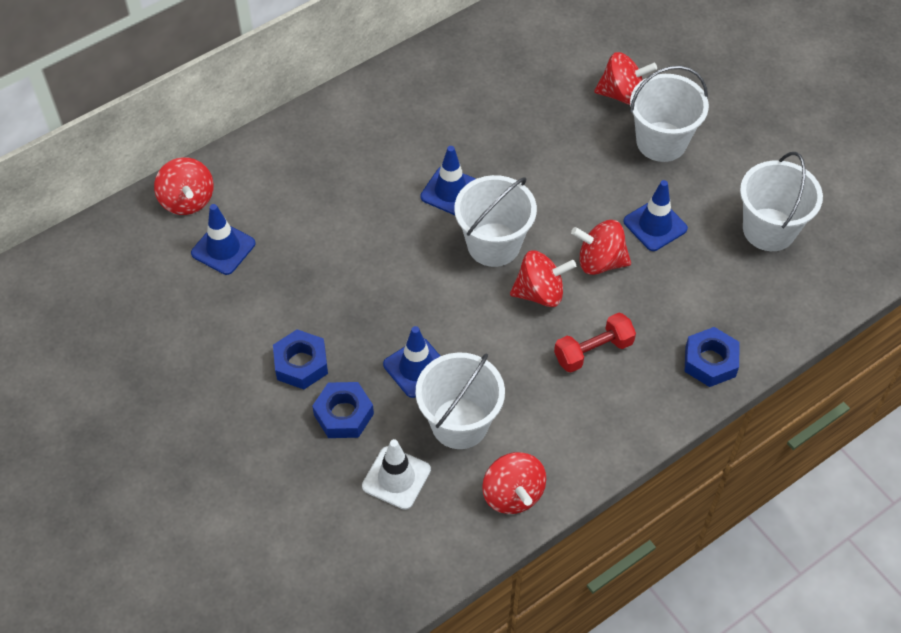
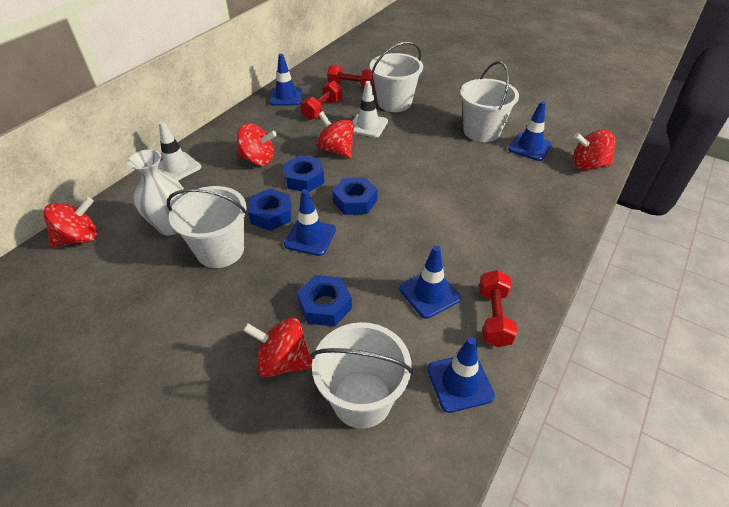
blue nut: 3 -> 4
blue traffic cone: 4 -> 5
red dumbbell: 1 -> 3
white traffic cone: 1 -> 2
white vase: 0 -> 1

